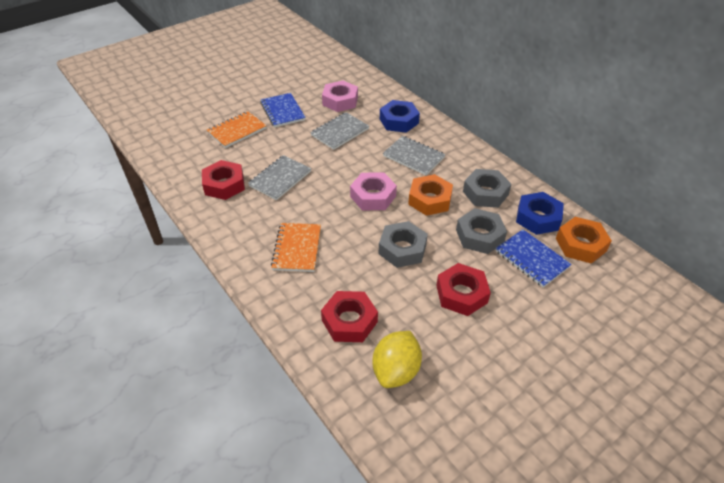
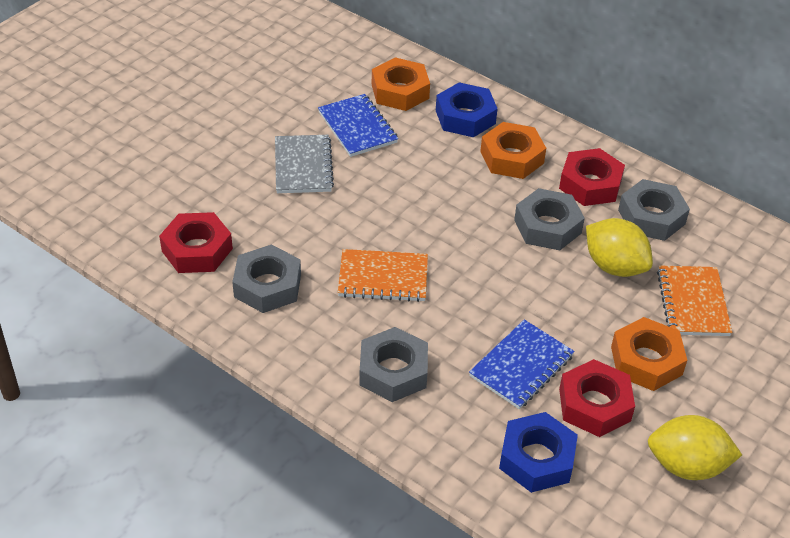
grey notebook: 3 -> 1
grey nut: 3 -> 4
orange nut: 2 -> 3
pink nut: 2 -> 0
yellow lemon: 1 -> 2

